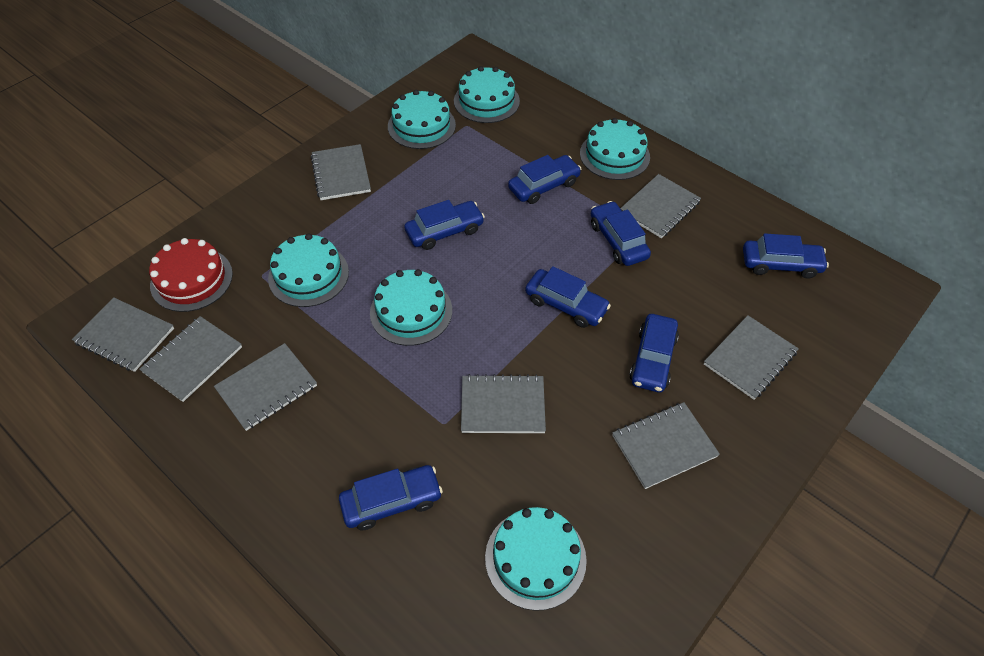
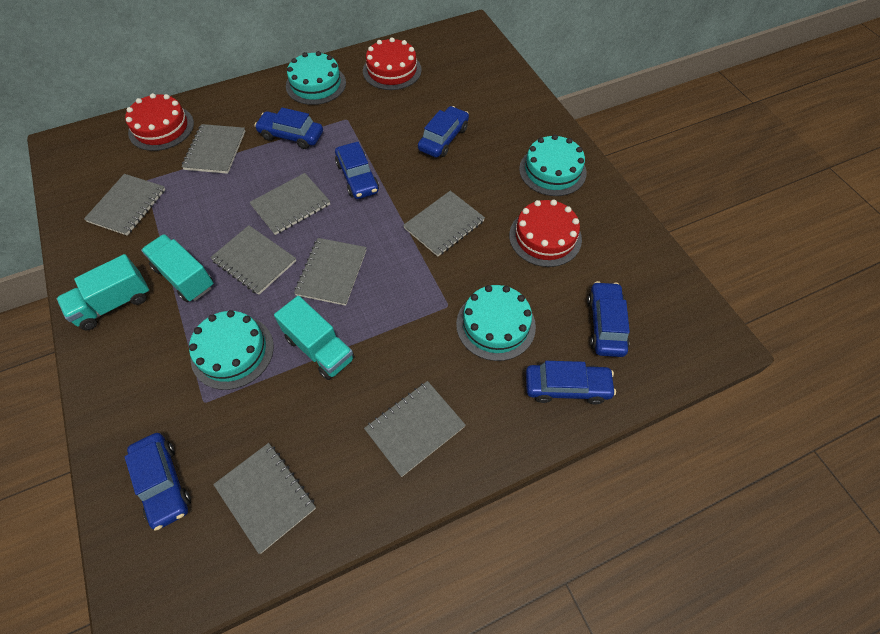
blue car: 7 -> 6
red cake: 1 -> 3
turquoise cake: 6 -> 4
turquoise truck: 0 -> 3

